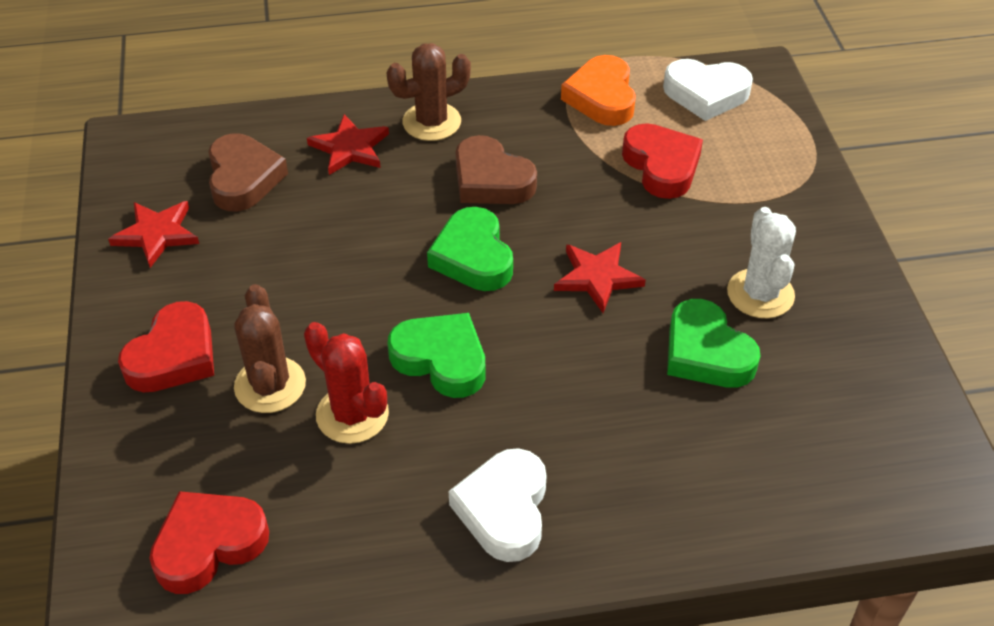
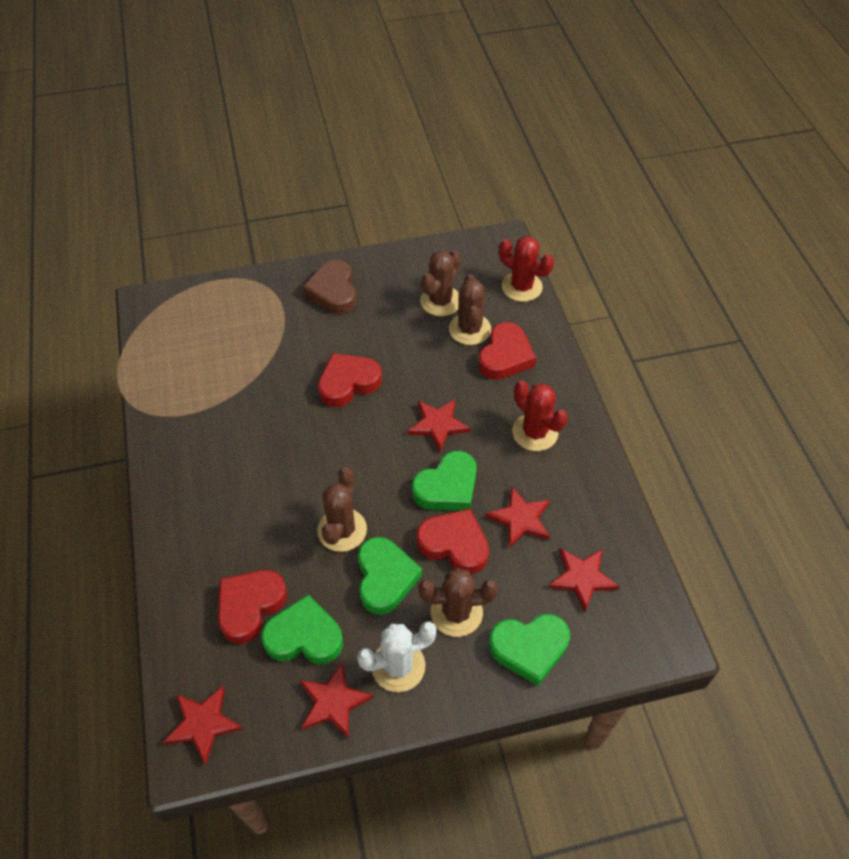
brown cactus: 2 -> 4
brown heart: 2 -> 1
green heart: 3 -> 4
orange heart: 1 -> 0
red cactus: 1 -> 2
red heart: 3 -> 4
red star: 3 -> 5
white heart: 2 -> 0

